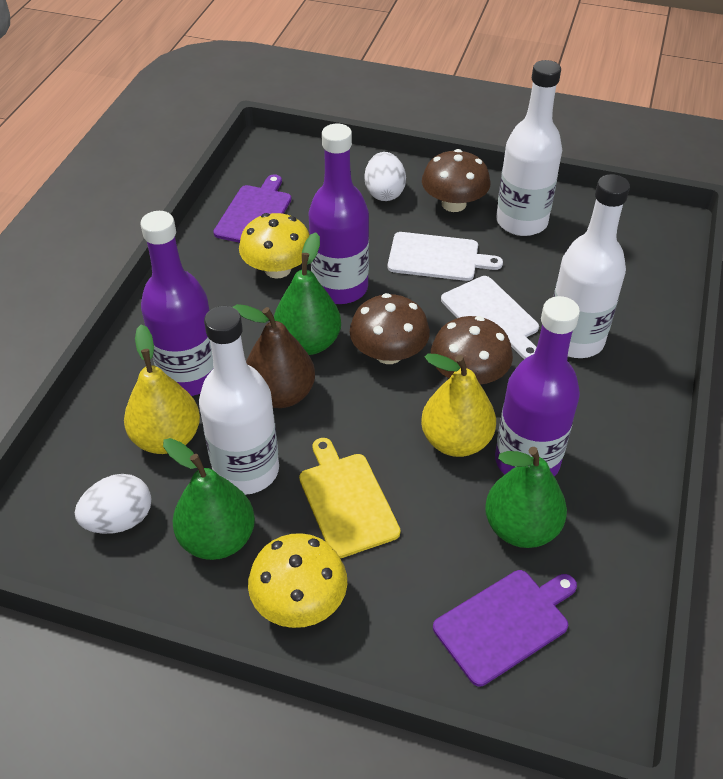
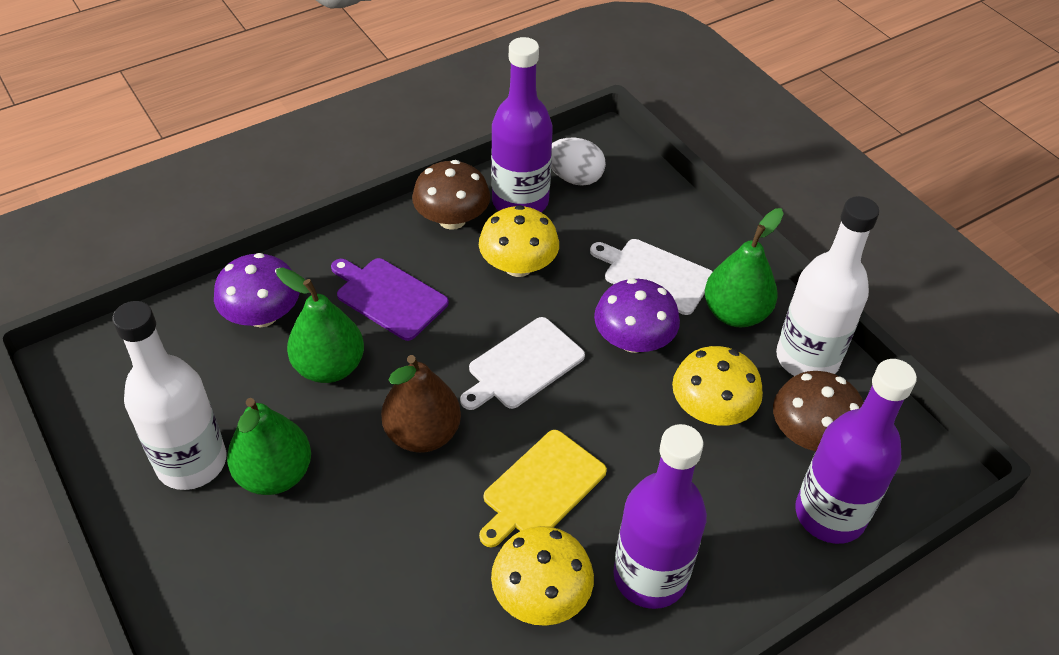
brown mushroom: 3 -> 2
purple cutting board: 2 -> 1
purple mushroom: 0 -> 2
white bottle: 3 -> 2
white egg: 2 -> 1
yellow mushroom: 2 -> 3
yellow pear: 2 -> 0

